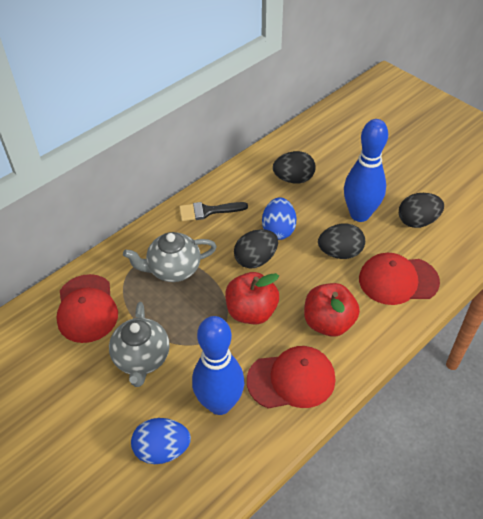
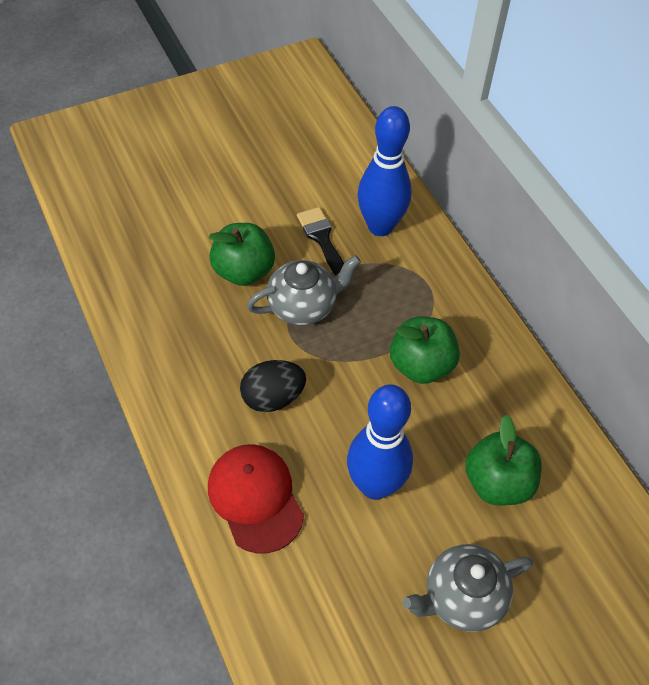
black egg: 4 -> 1
blue egg: 2 -> 0
green apple: 0 -> 3
red apple: 2 -> 0
red cap: 3 -> 1

